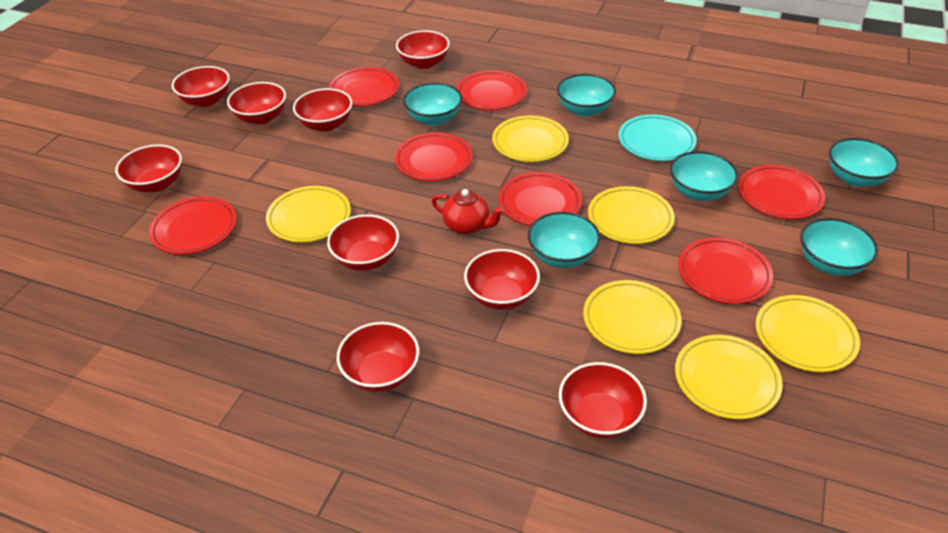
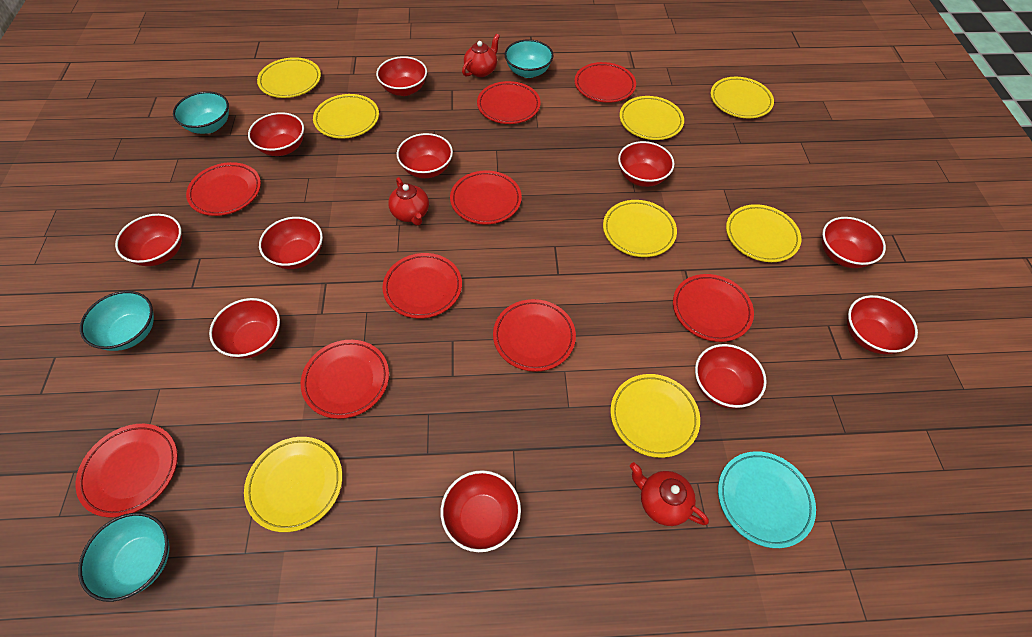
red bowl: 9 -> 11
red plate: 7 -> 9
red teapot: 1 -> 3
turquoise bowl: 6 -> 4
yellow plate: 6 -> 8

